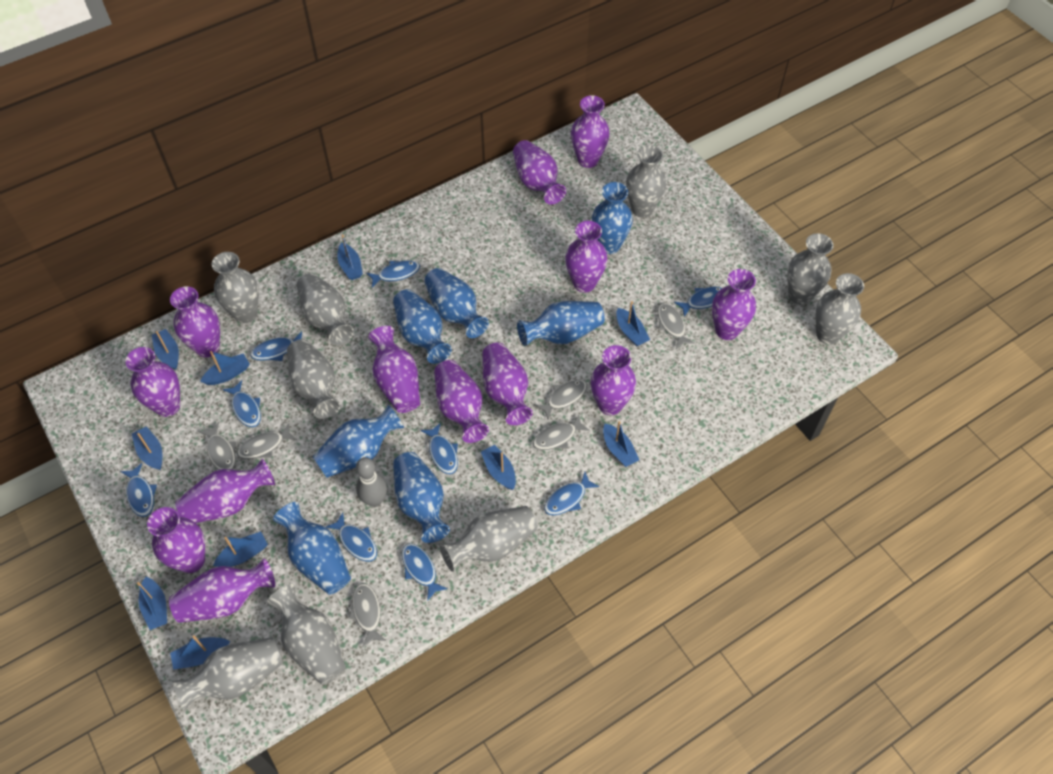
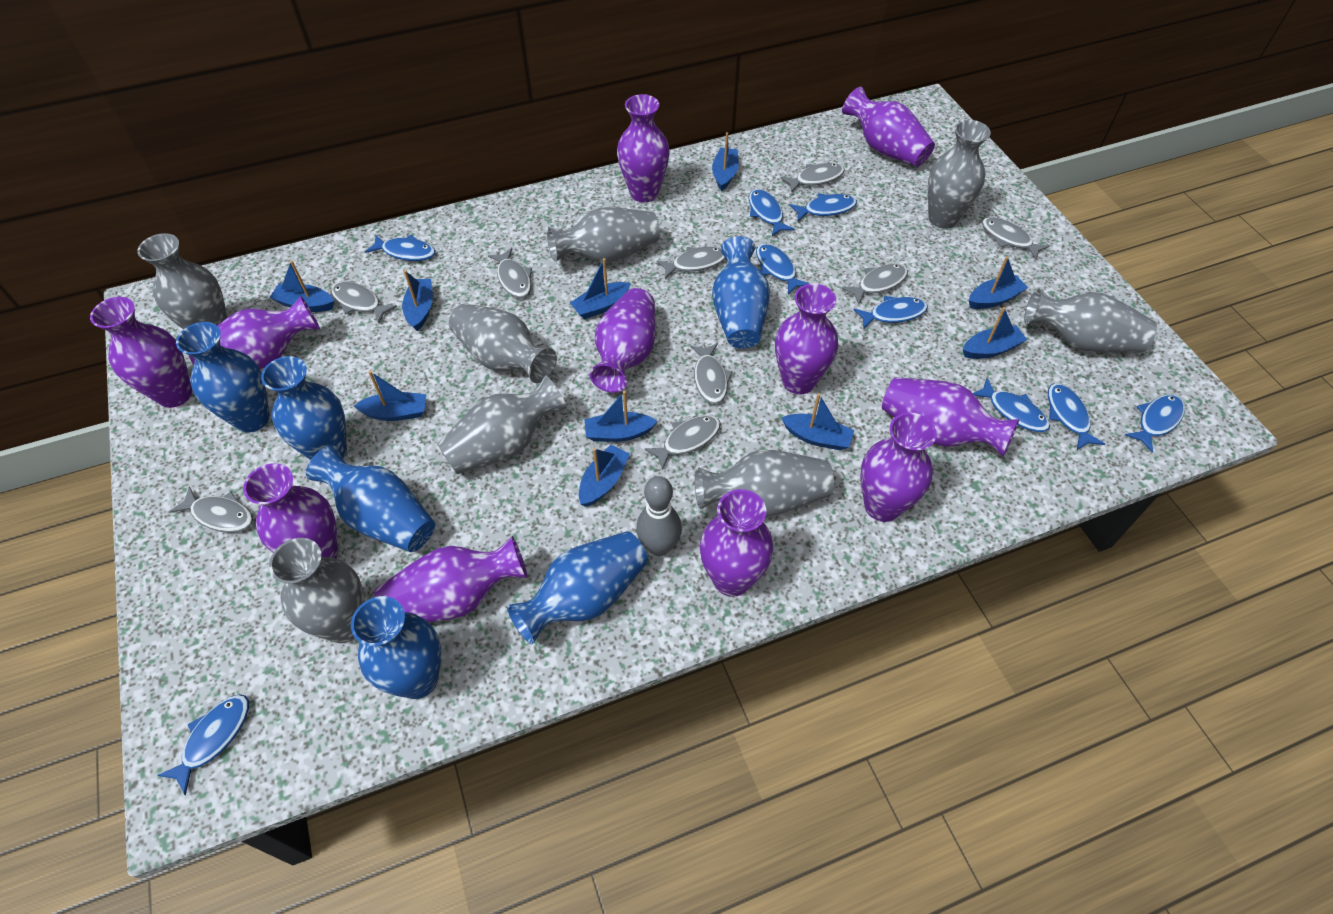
blue vase: 7 -> 6
grey fish: 6 -> 9
grey vase: 9 -> 8
purple vase: 13 -> 11

